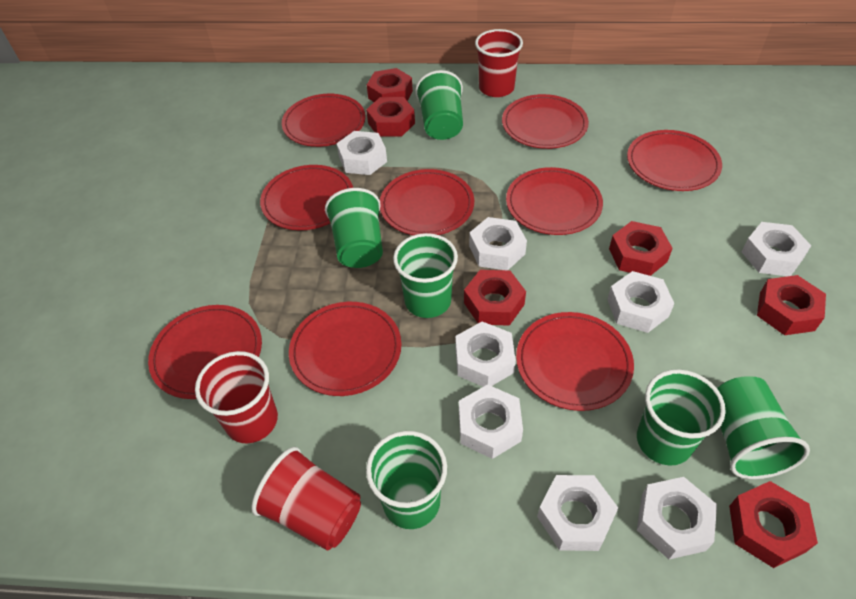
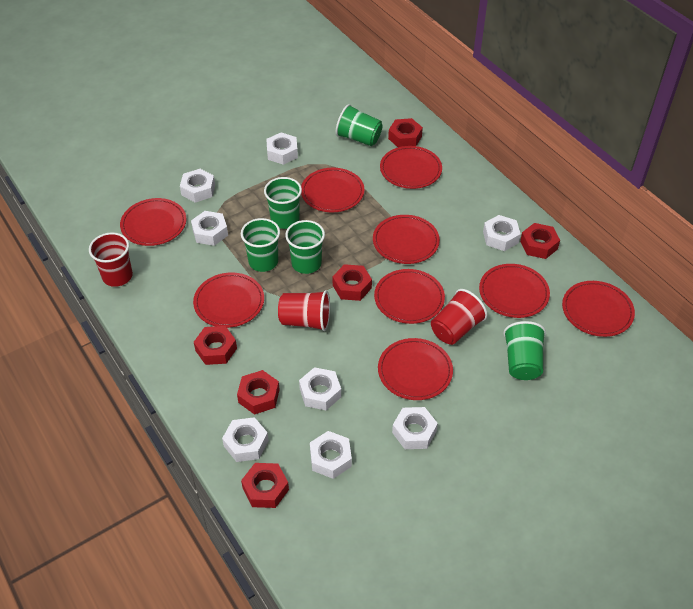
green cup: 6 -> 5

